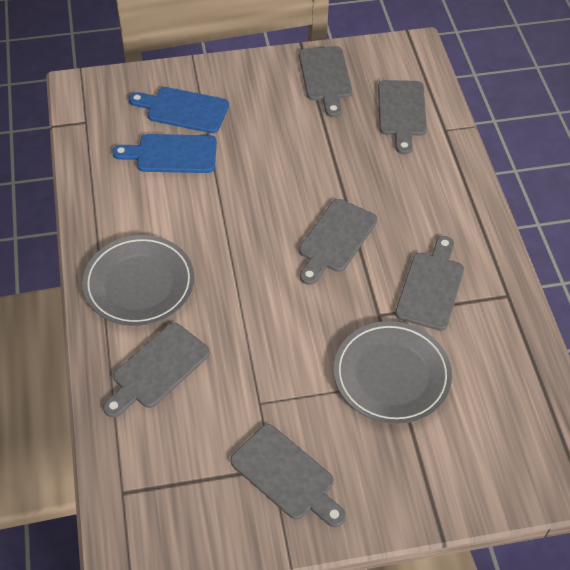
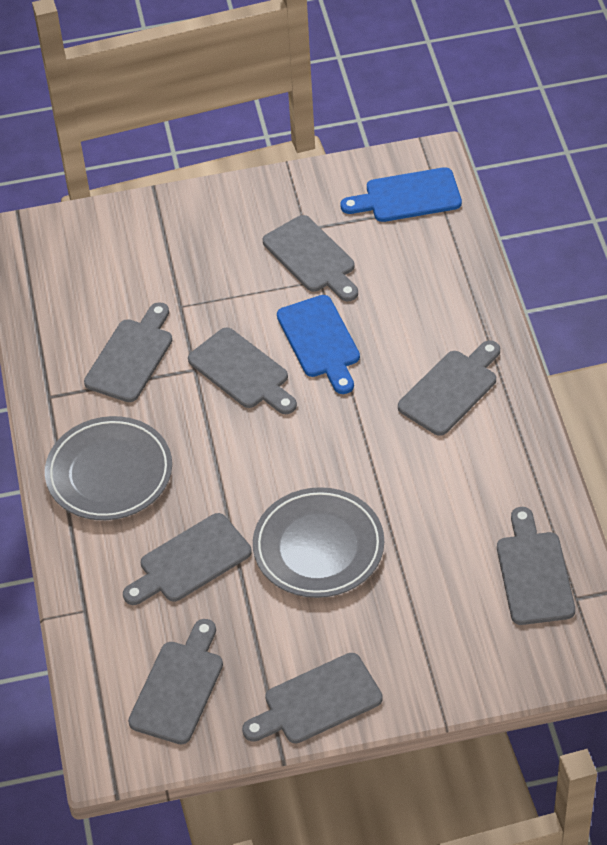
grey cutting board: 6 -> 8

